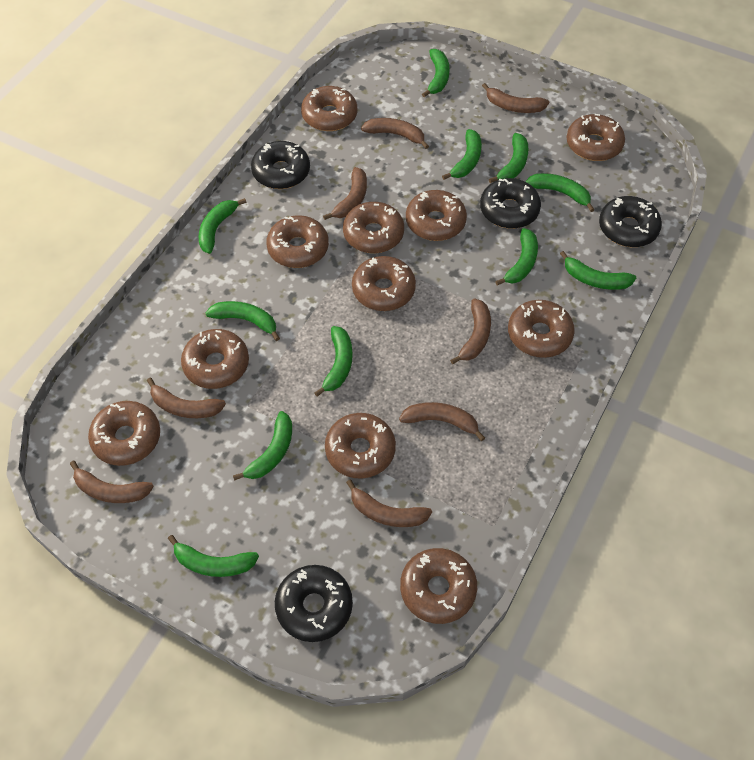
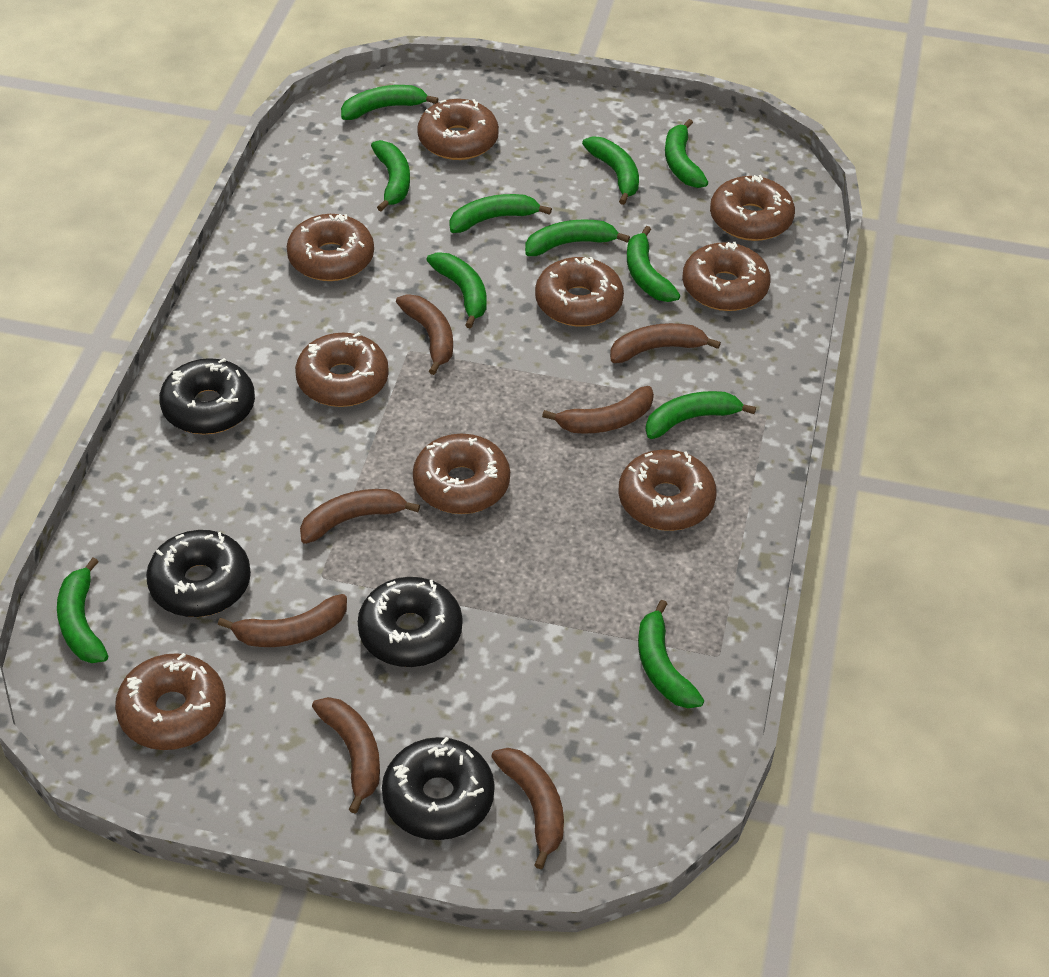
brown banana: 8 -> 7
brown donut: 11 -> 9

